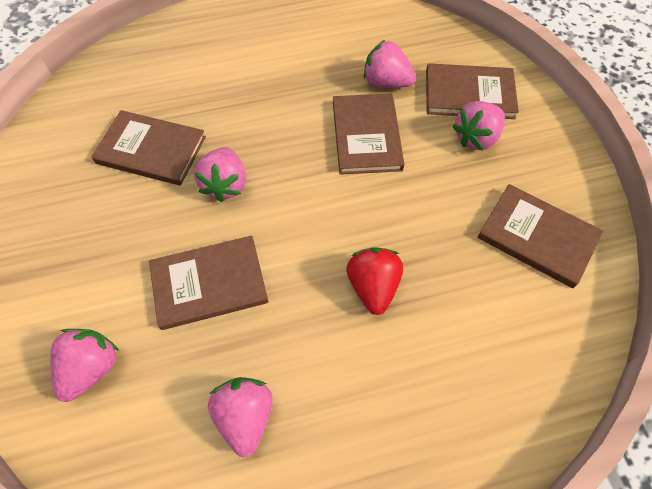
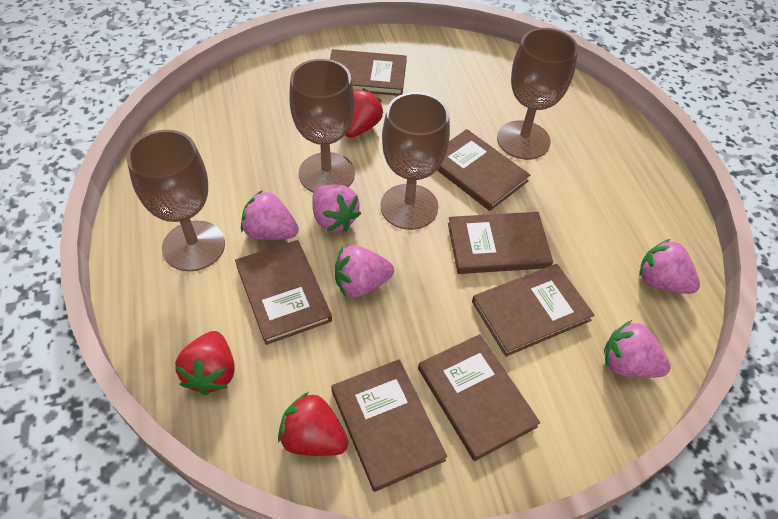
brown book: 5 -> 7
brown goblet: 0 -> 4
red strawberry: 1 -> 3

